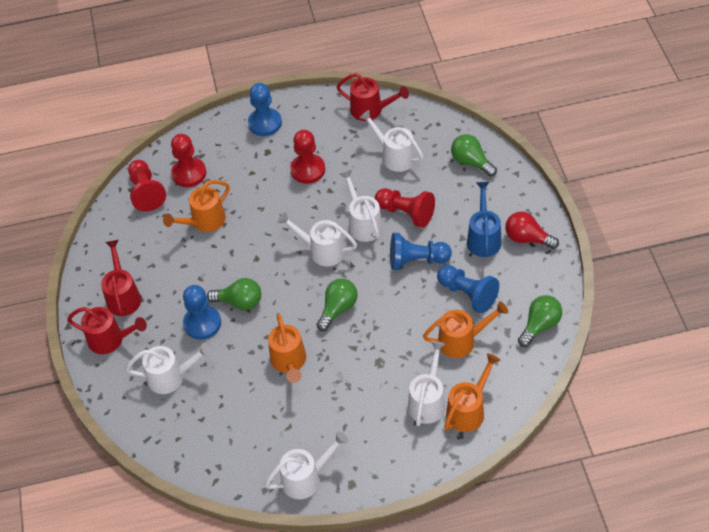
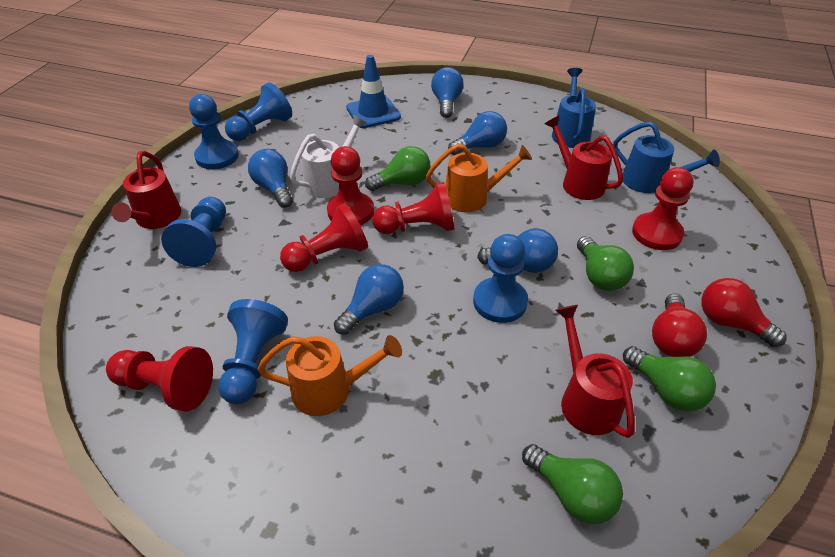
blue light bulb: 0 -> 5
blue pawn: 4 -> 5
blue traffic cone: 0 -> 1
blue watering can: 1 -> 2
orange watering can: 4 -> 2
red light bulb: 1 -> 2
red pawn: 4 -> 5
white watering can: 6 -> 1

